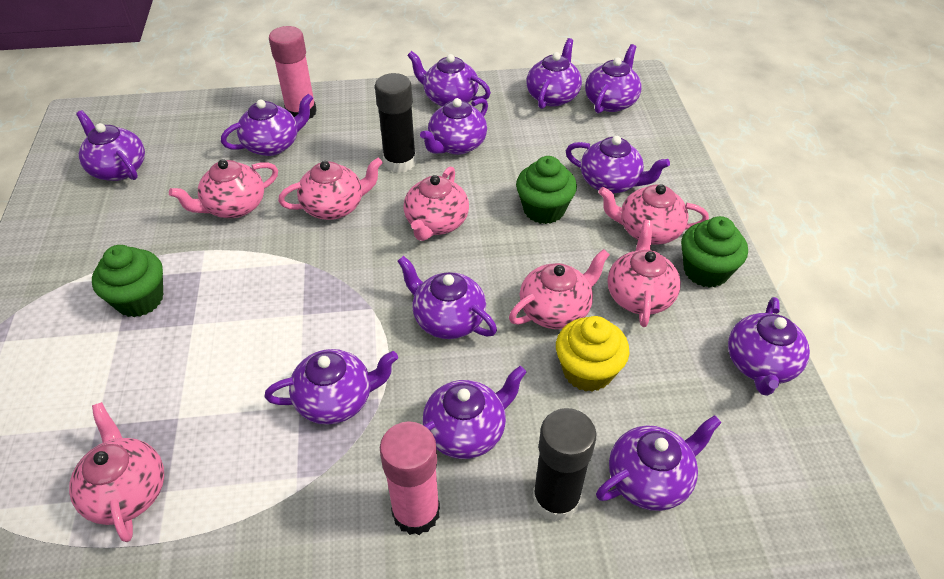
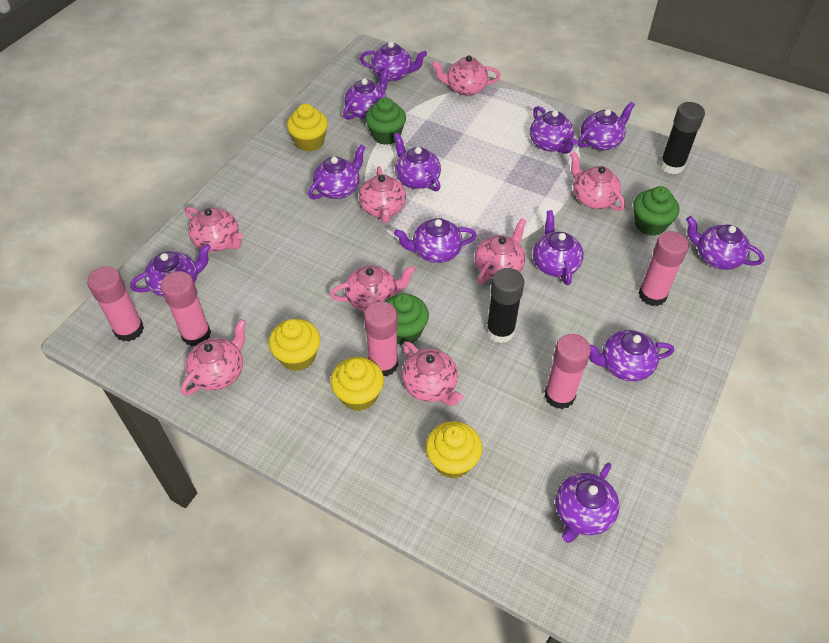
pink glue stick: 2 -> 5
pink teapot: 7 -> 8
yellow cupcake: 1 -> 4

